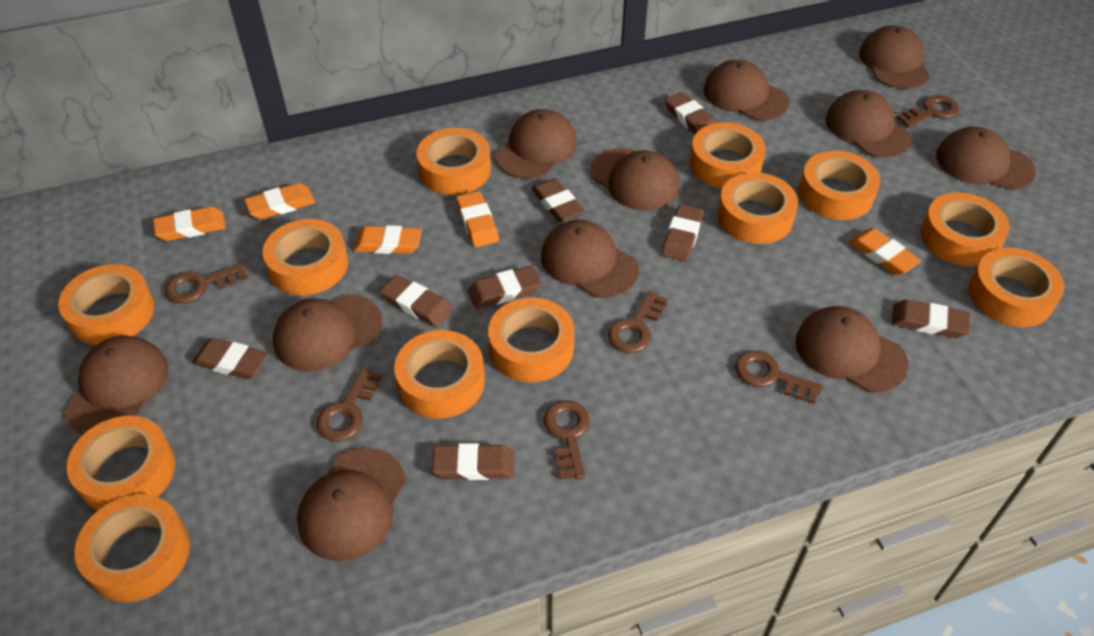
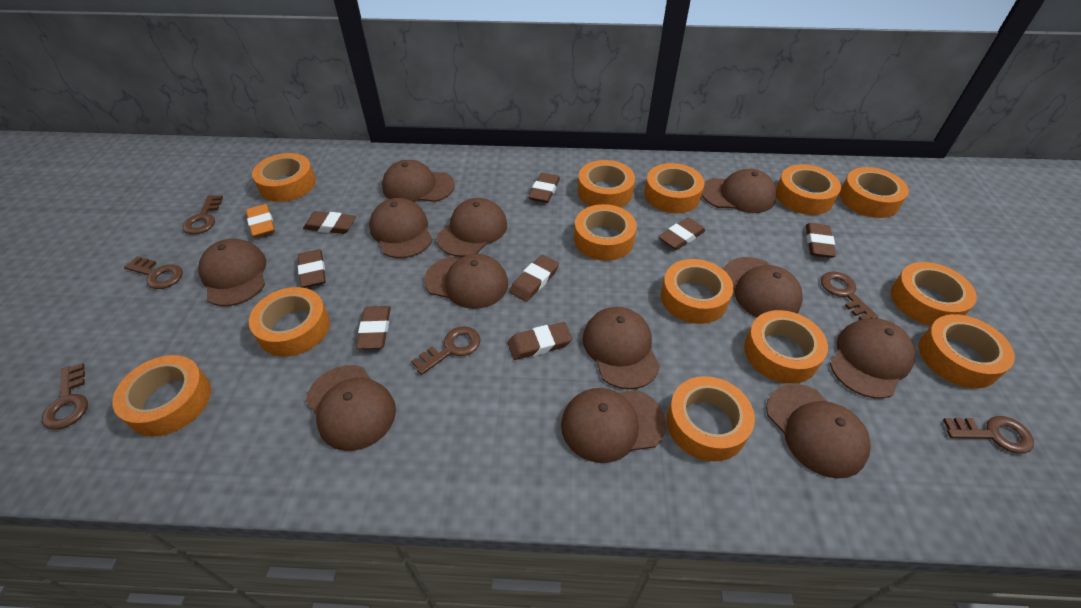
brown cap: 11 -> 12
orange eraser: 5 -> 1
orange tape: 12 -> 13

